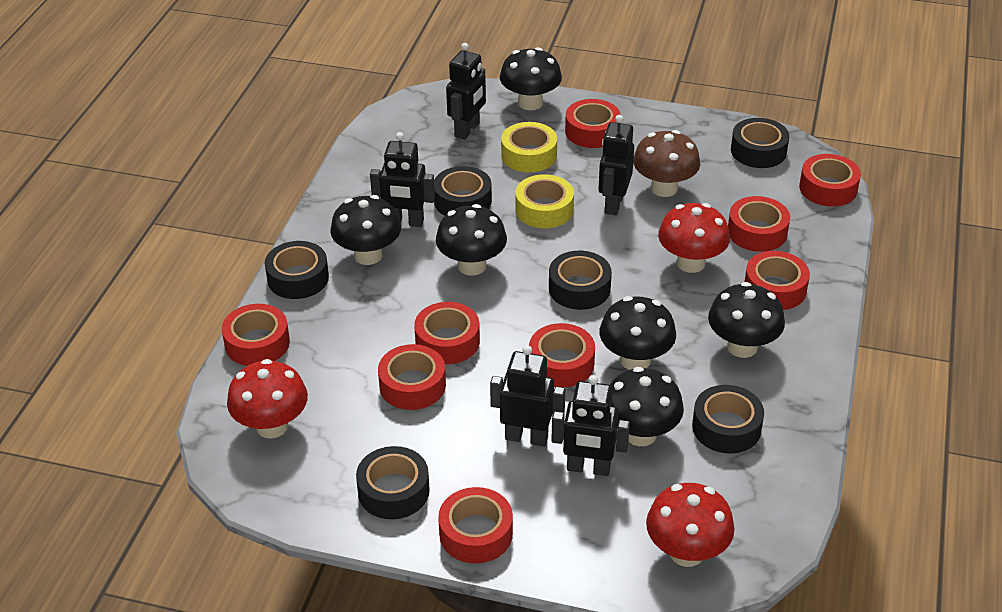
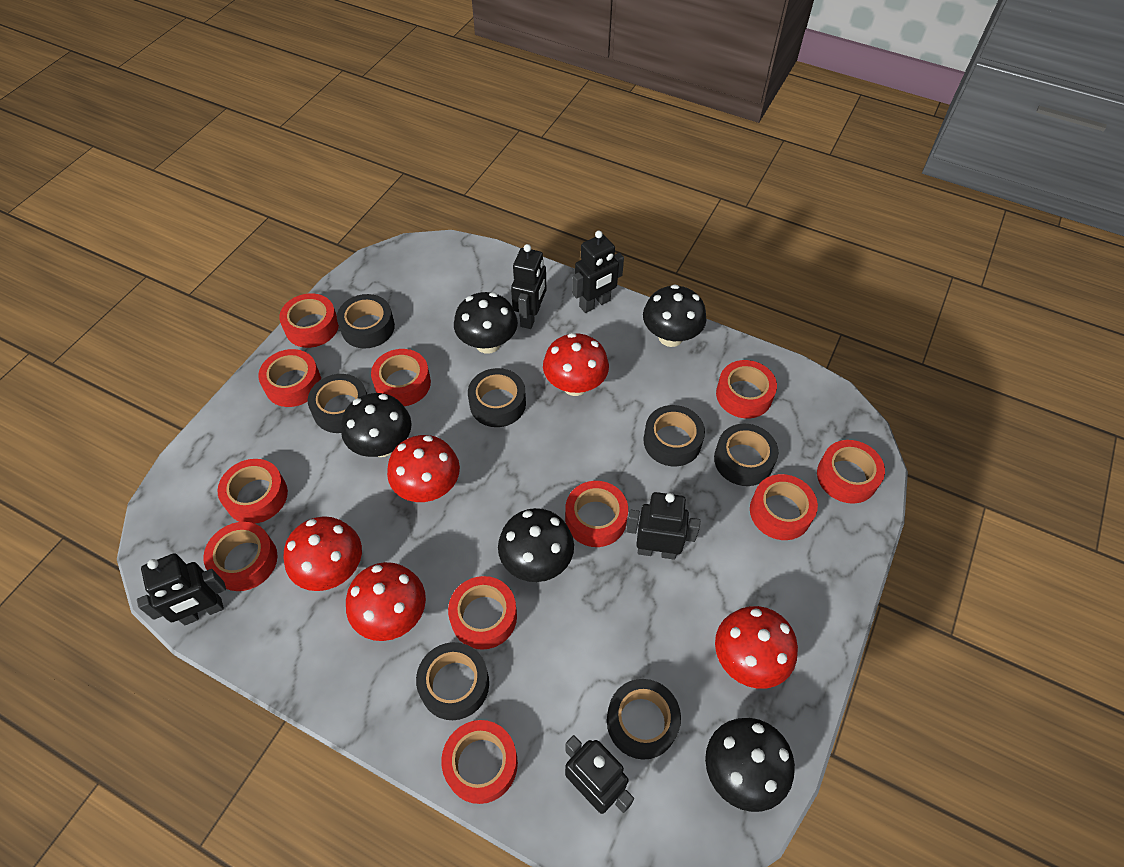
black mushroom: 6 -> 5
black tape: 6 -> 7
brown mushroom: 1 -> 0
red mushroom: 3 -> 5
red tape: 9 -> 11
yellow tape: 2 -> 0

